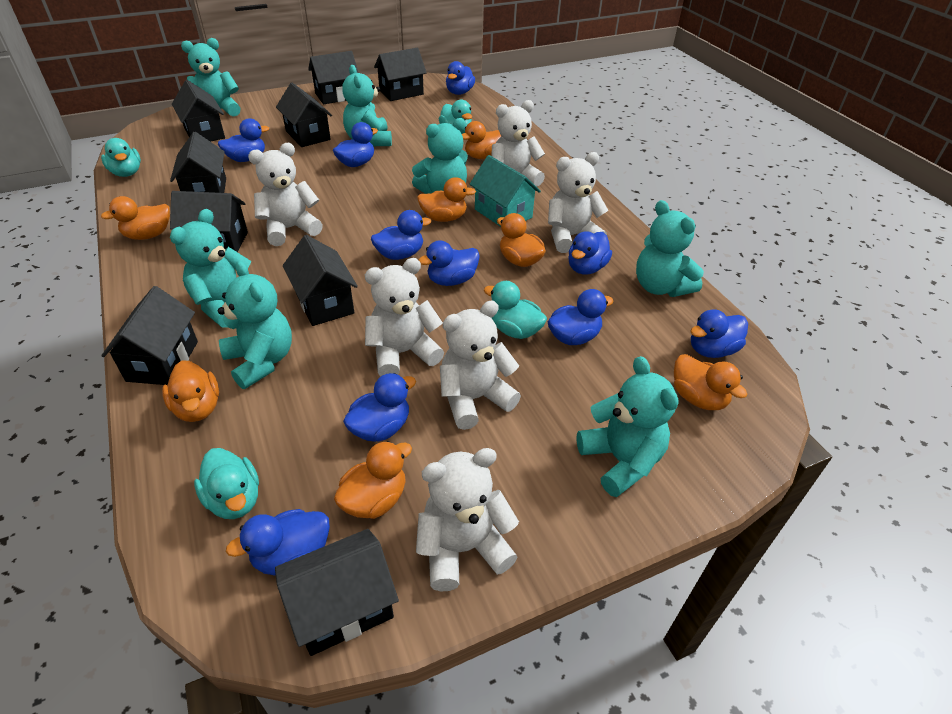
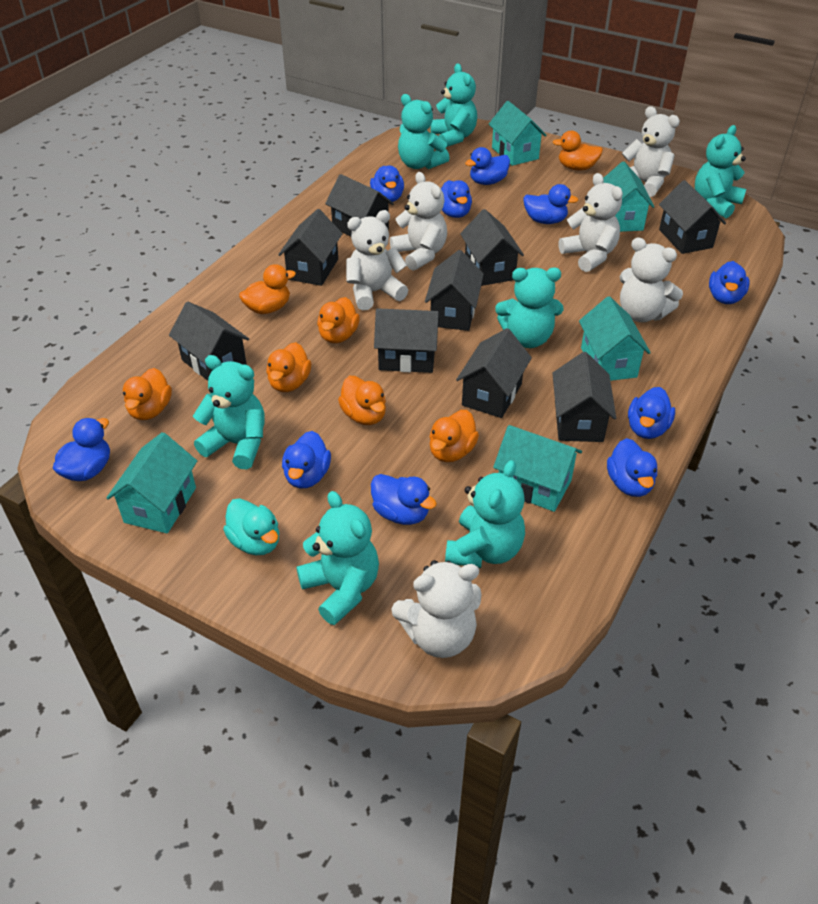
turquoise duck: 4 -> 1
turquoise house: 1 -> 5

